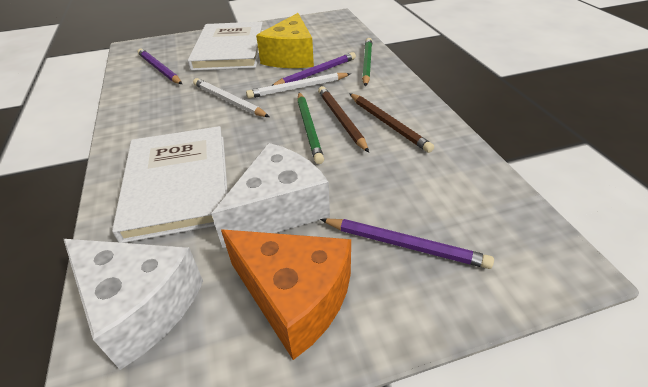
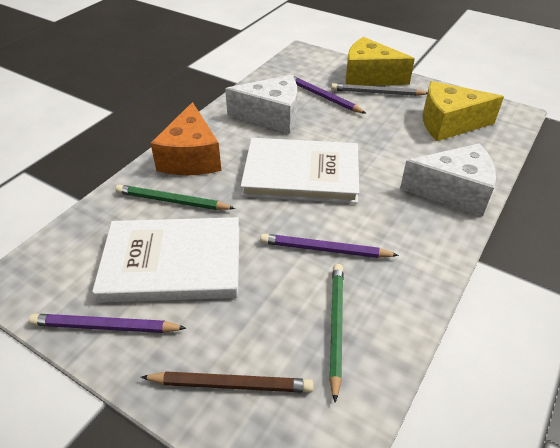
brown pencil: 2 -> 1
grey pencil: 0 -> 1
white pencil: 2 -> 0
yellow cheese: 1 -> 2

